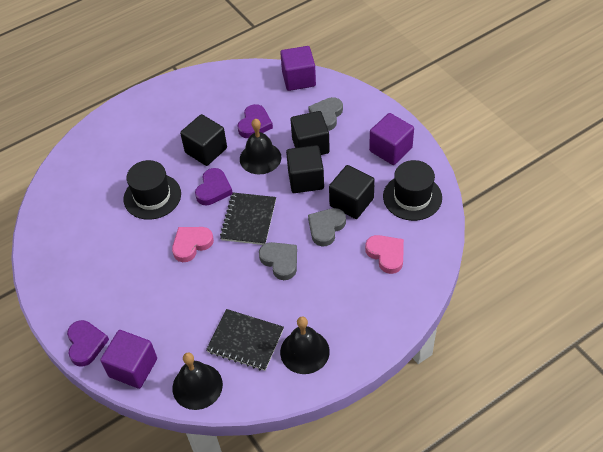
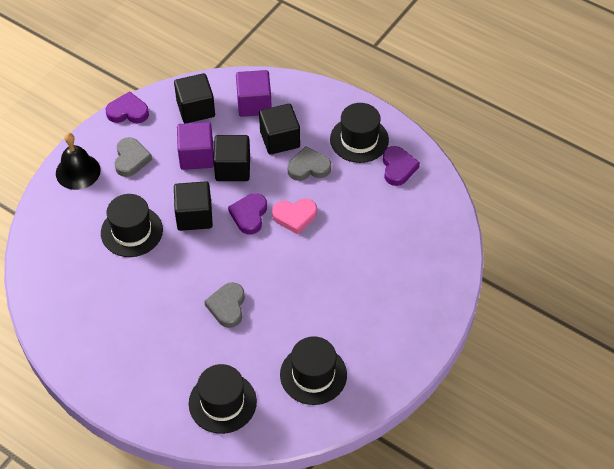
black bell: 3 -> 1
black hat: 2 -> 4
black notebook: 2 -> 0
pink heart: 2 -> 1
purple cube: 3 -> 2

